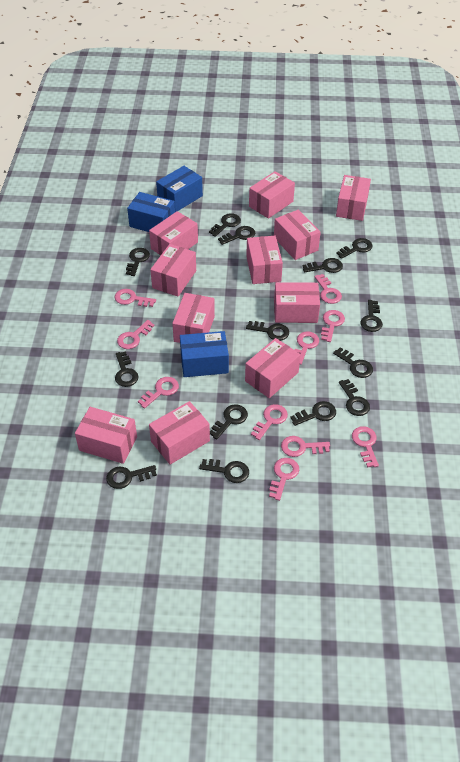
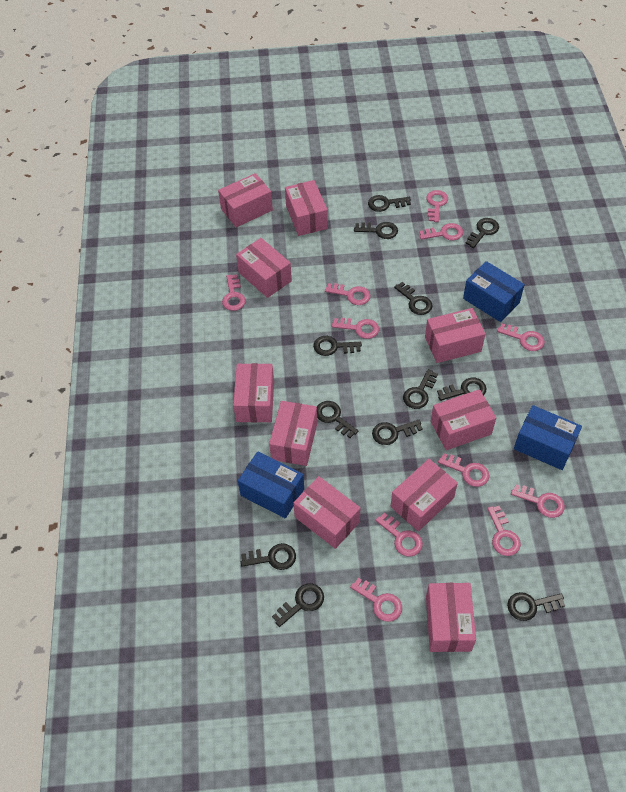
black key: 14 -> 12
pink box: 11 -> 10
pink key: 10 -> 11

